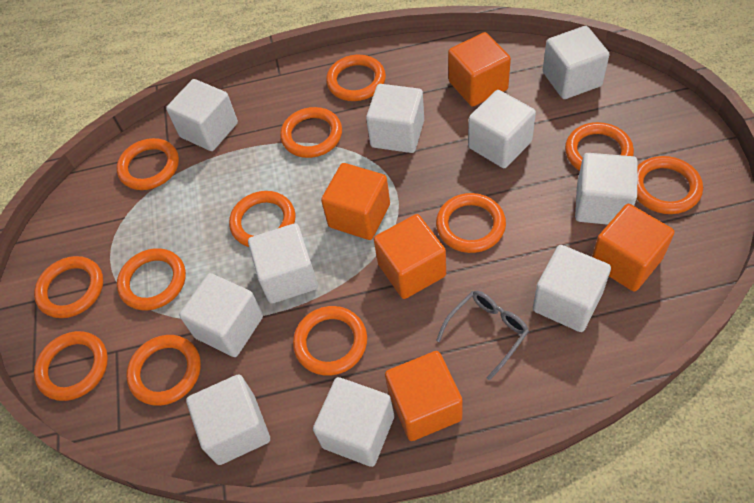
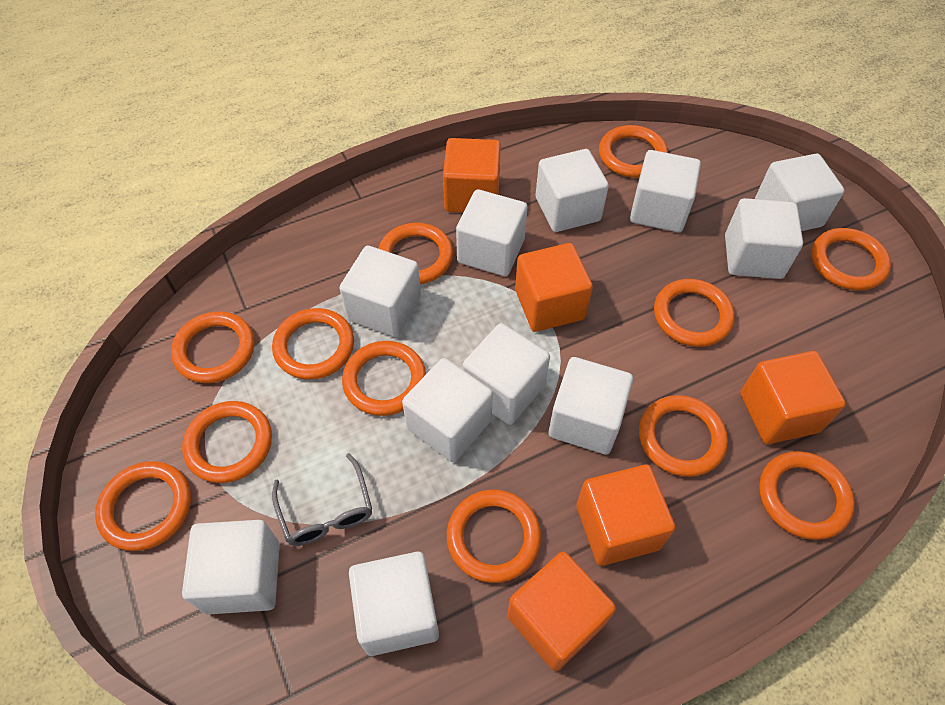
white cube: 10 -> 11

